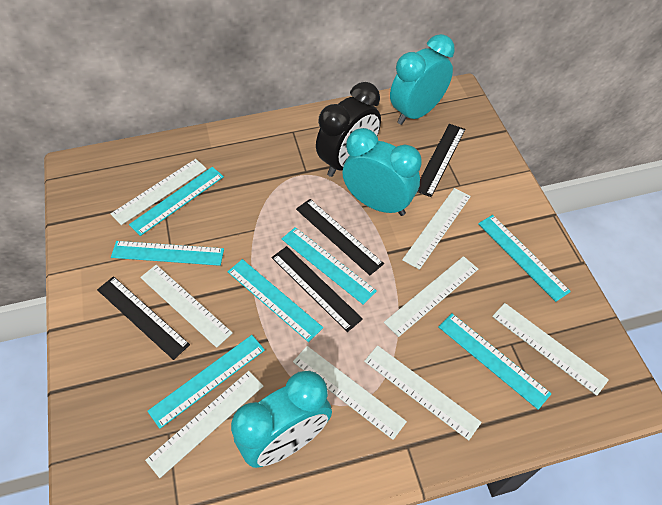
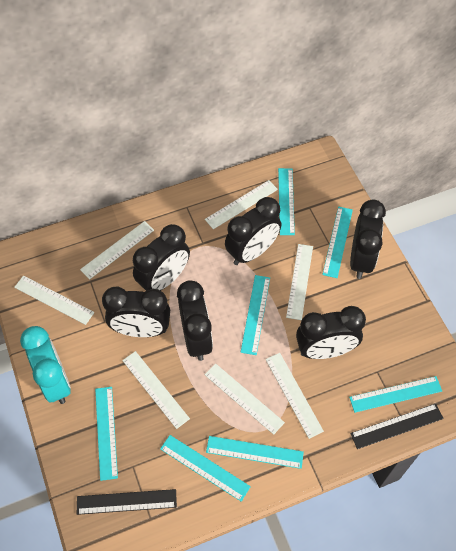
black clock: 1 -> 6
black ruler: 4 -> 2
turquoise clock: 3 -> 1
white ruler: 8 -> 7

